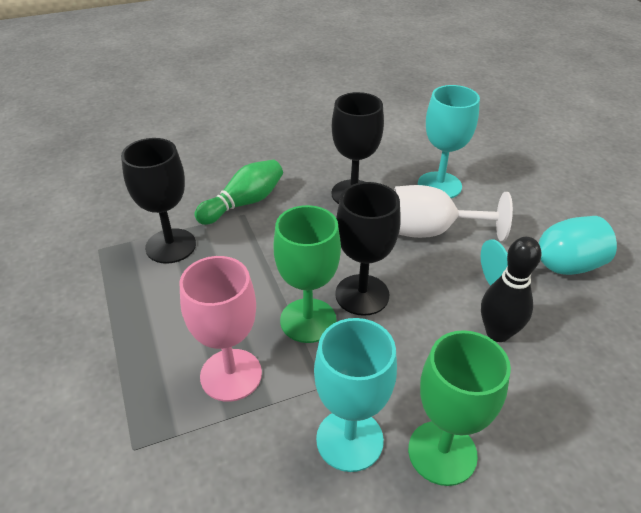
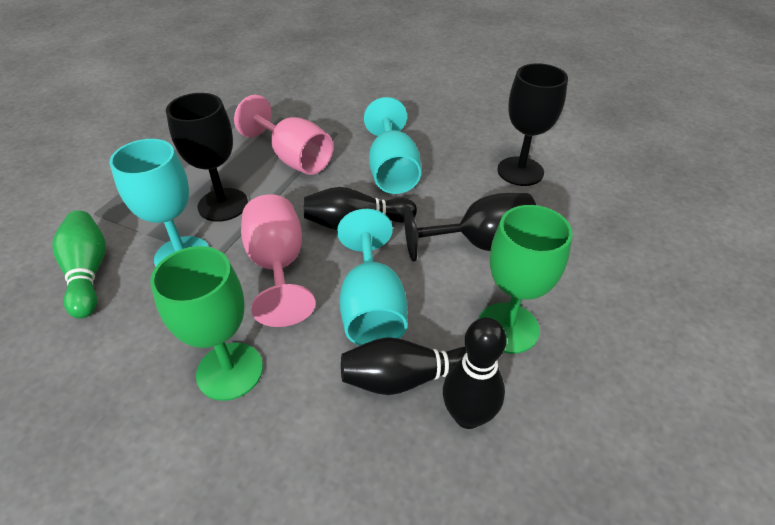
black bowling pin: 1 -> 3
pink goblet: 1 -> 2
white goblet: 1 -> 0

